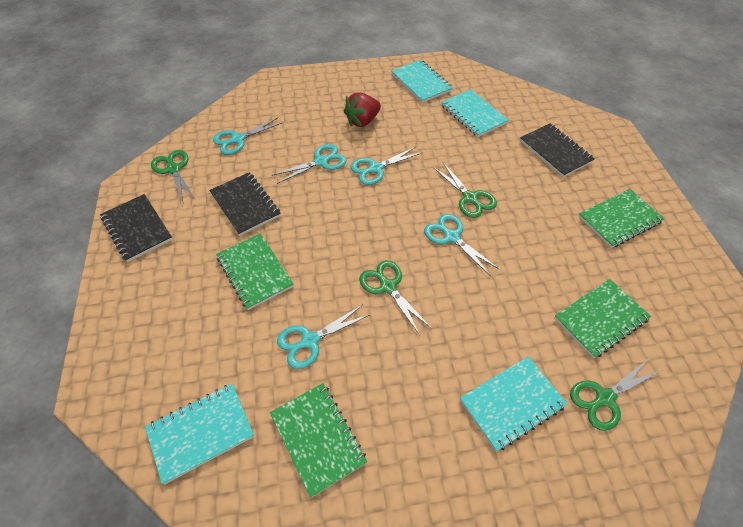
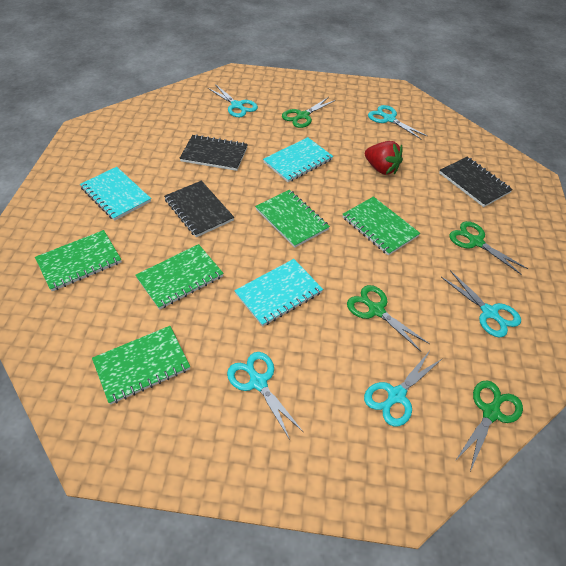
green notebook: 4 -> 5
turquoise notebook: 4 -> 3

